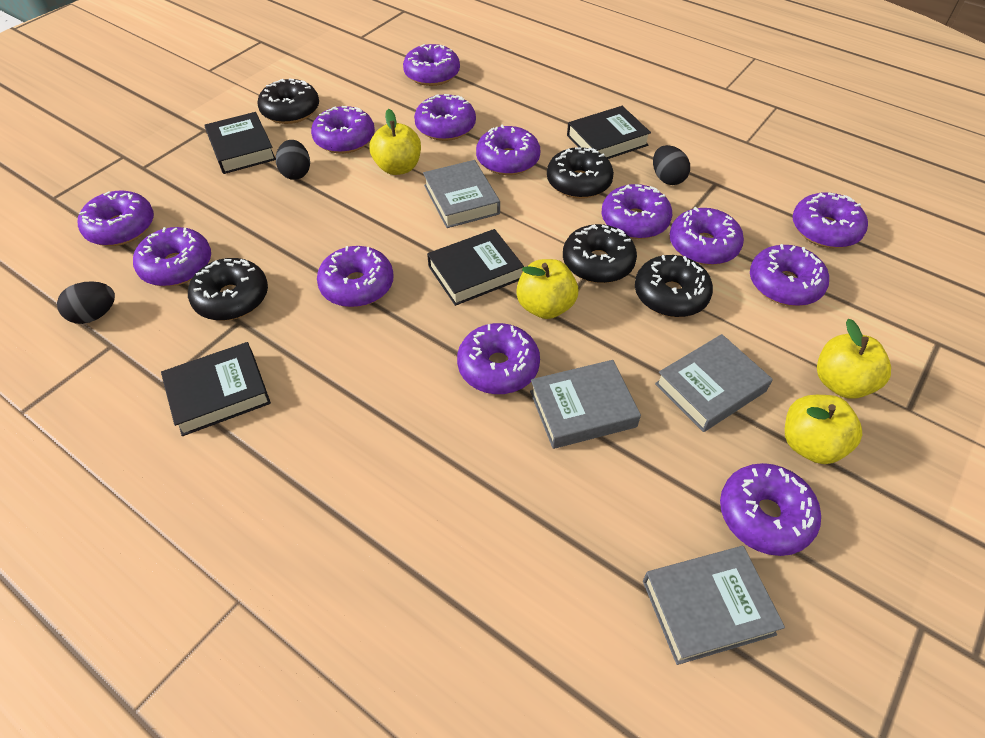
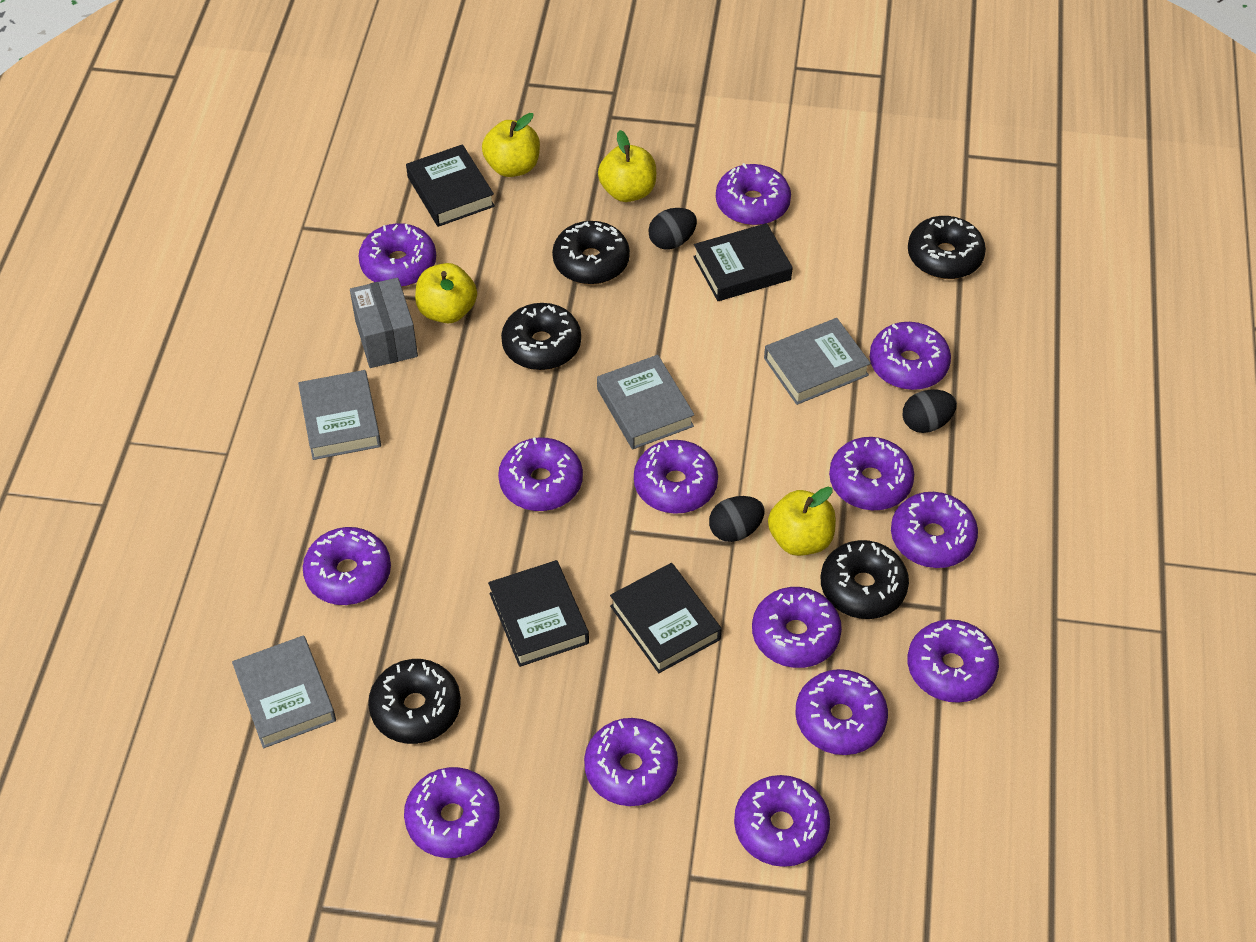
grey box: 0 -> 1
purple donut: 13 -> 14

